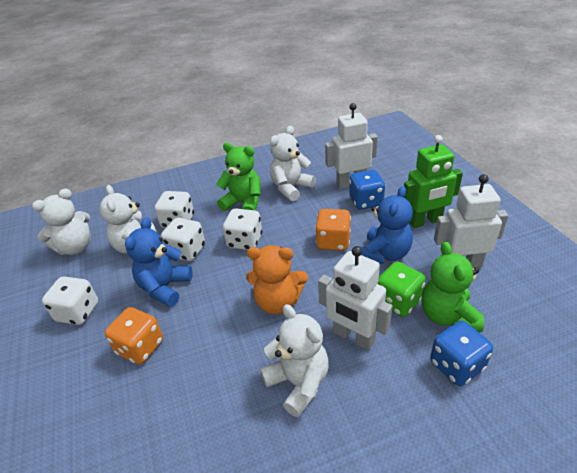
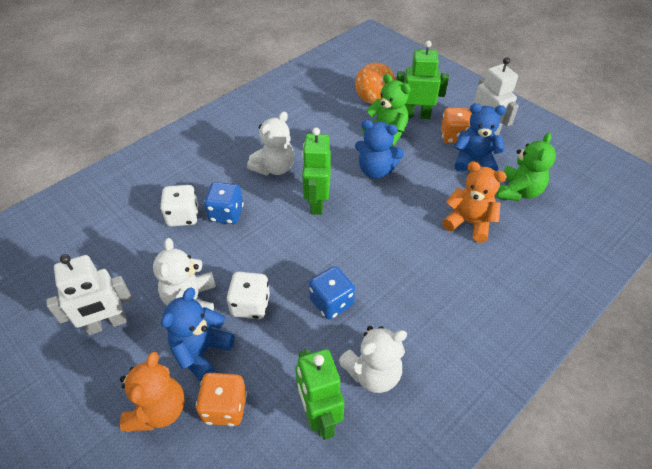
blue teddy bear: 2 -> 3
green dice: 1 -> 0
green robot: 1 -> 3
orange ball: 0 -> 1
orange teddy bear: 1 -> 2
white dice: 4 -> 2
white robot: 3 -> 2
white teddy bear: 4 -> 3

